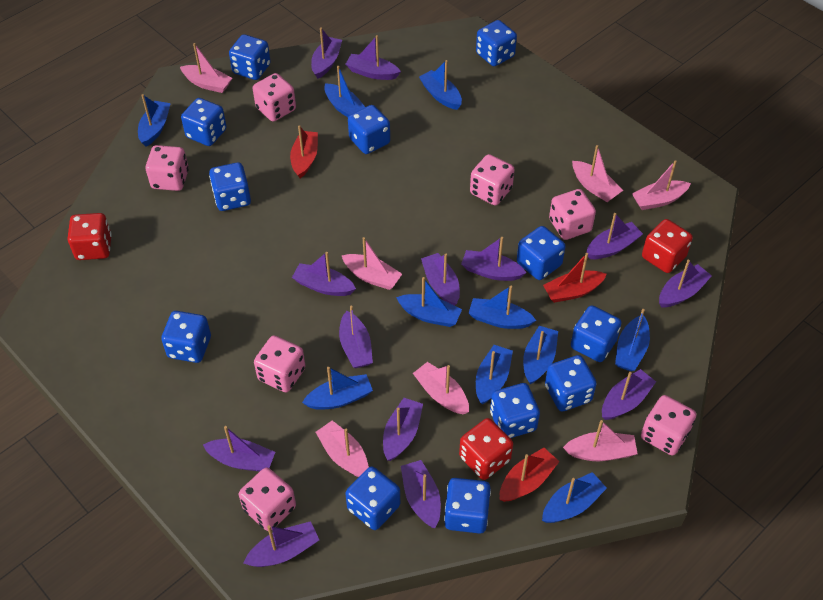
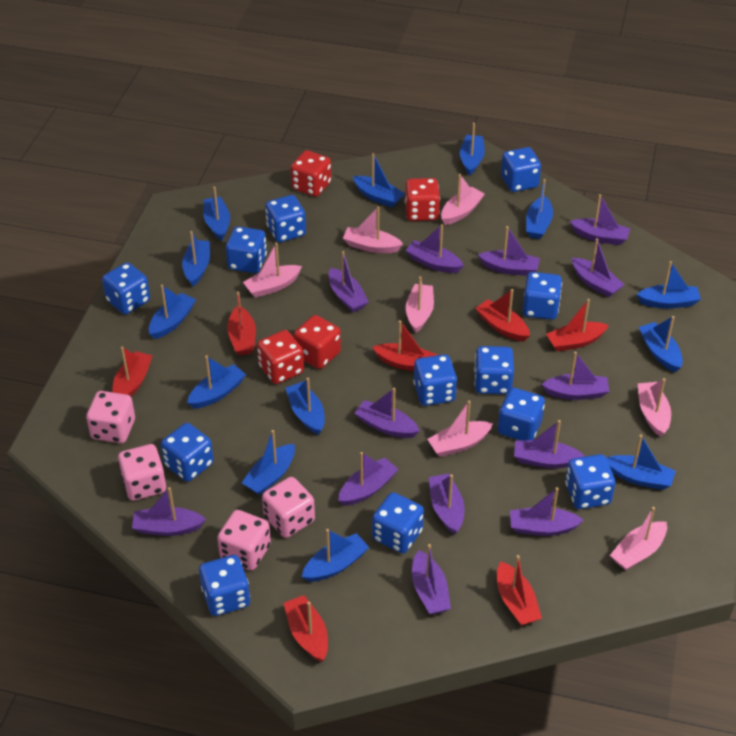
blue boat: 10 -> 13
pink dice: 7 -> 4
red boat: 3 -> 7
red dice: 3 -> 4

